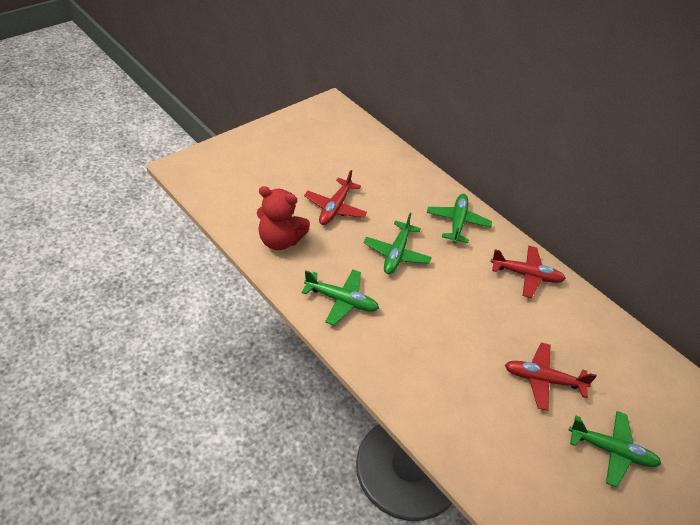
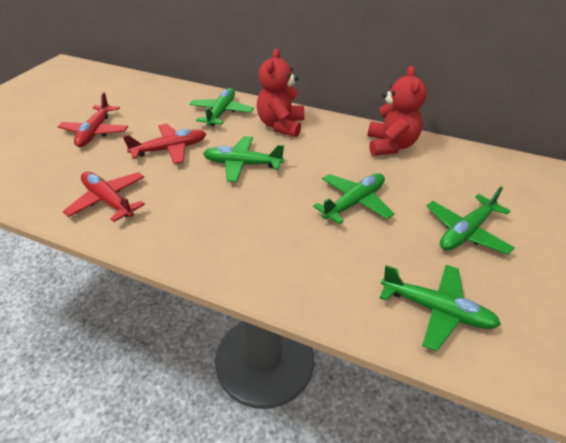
green plane: 4 -> 5
red teddy bear: 1 -> 2

